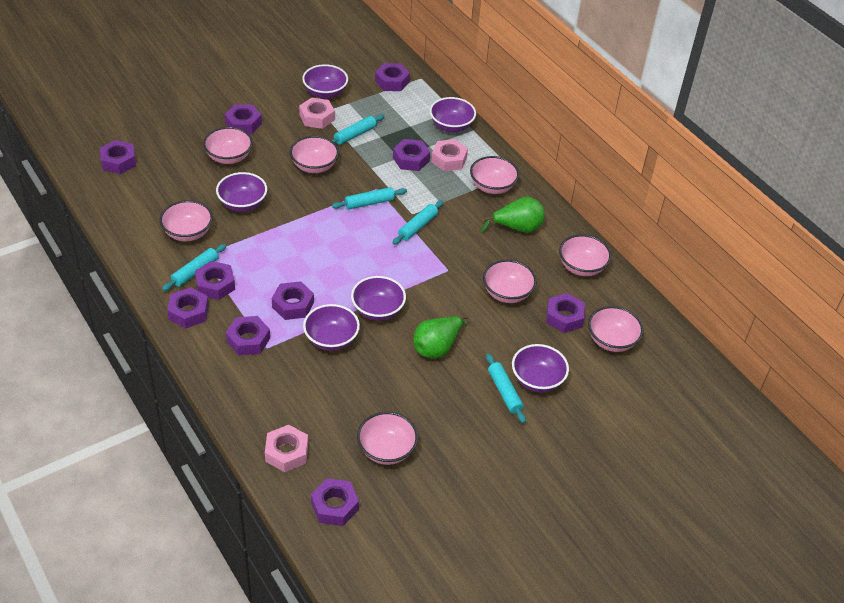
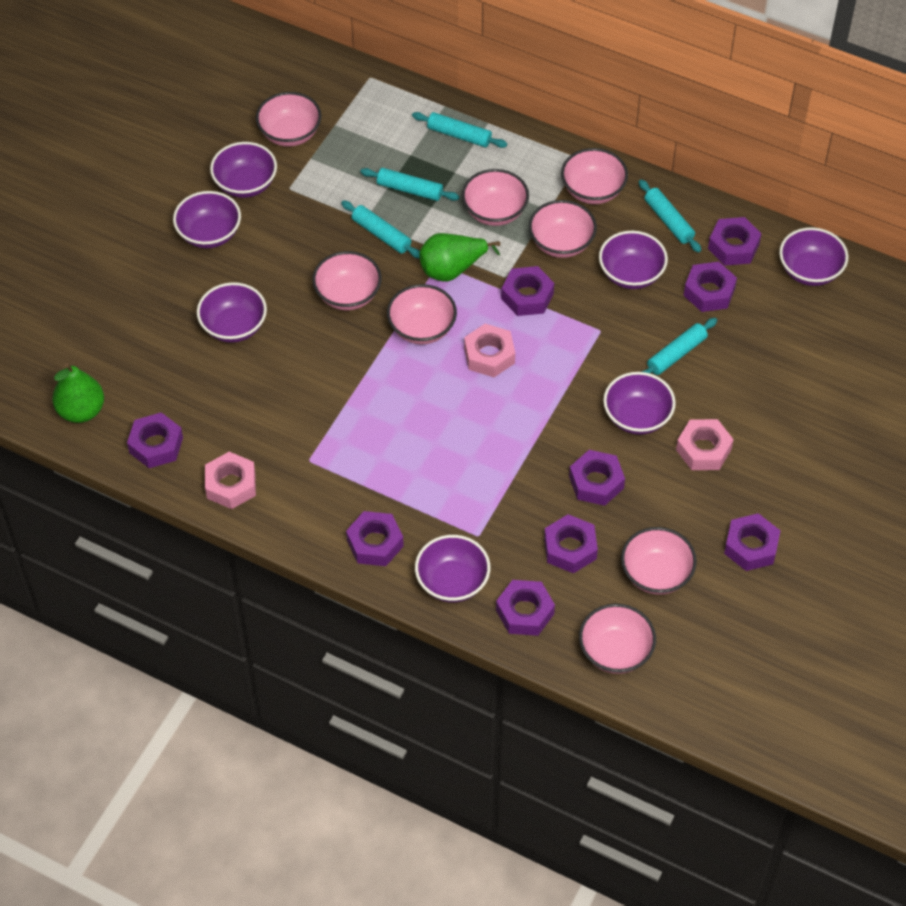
purple bowl: 6 -> 7
purple nut: 10 -> 9

